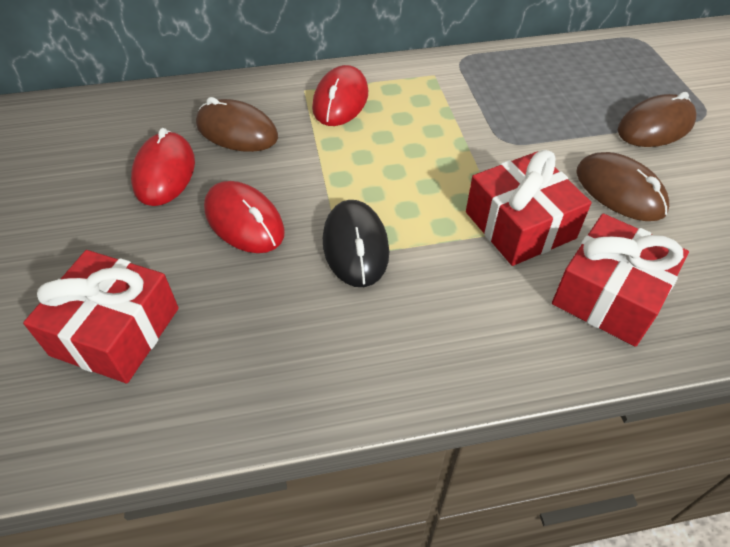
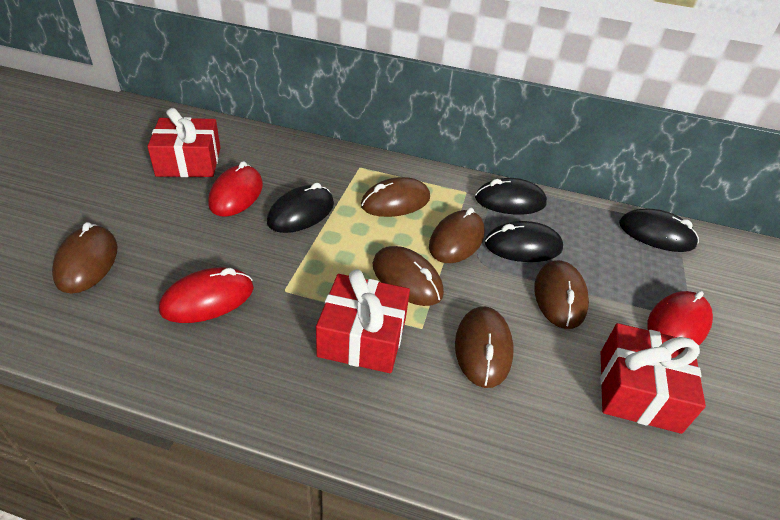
black mouse: 1 -> 4
brown mouse: 3 -> 6

